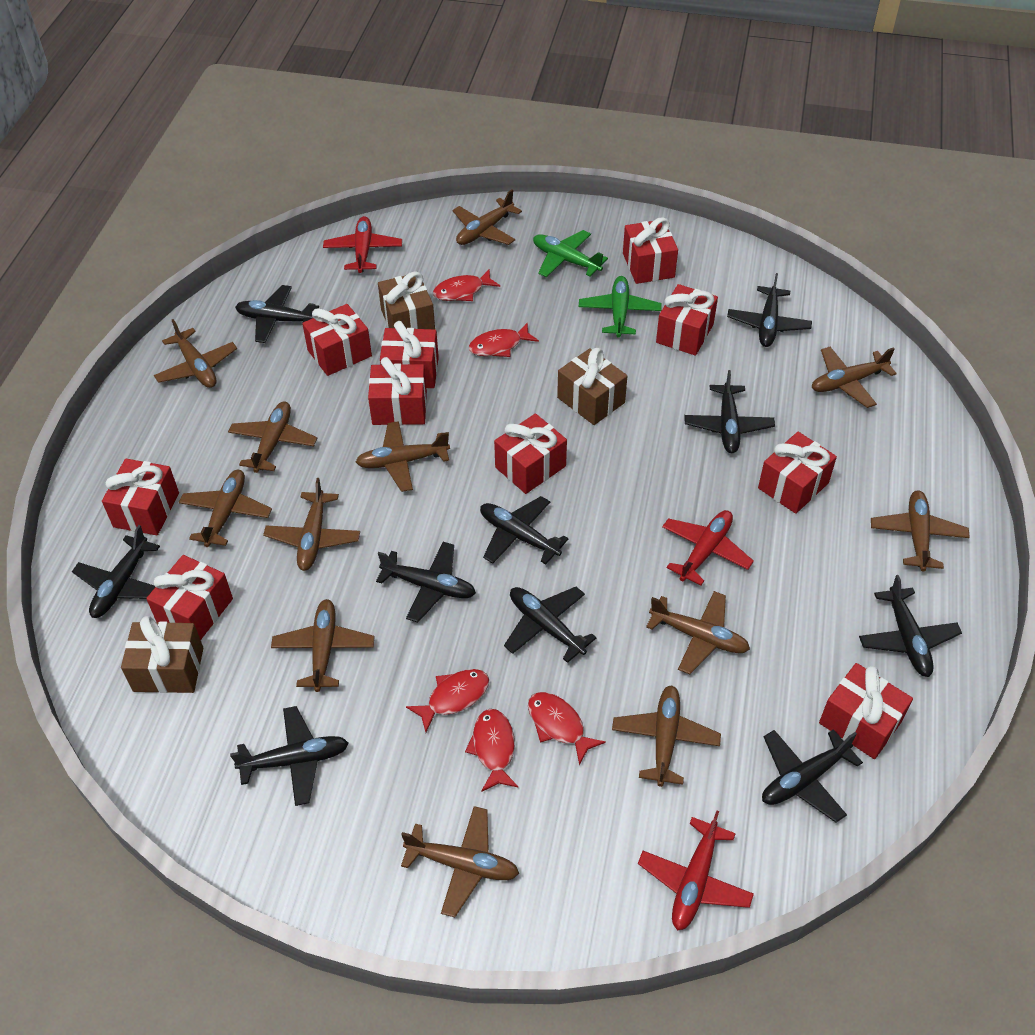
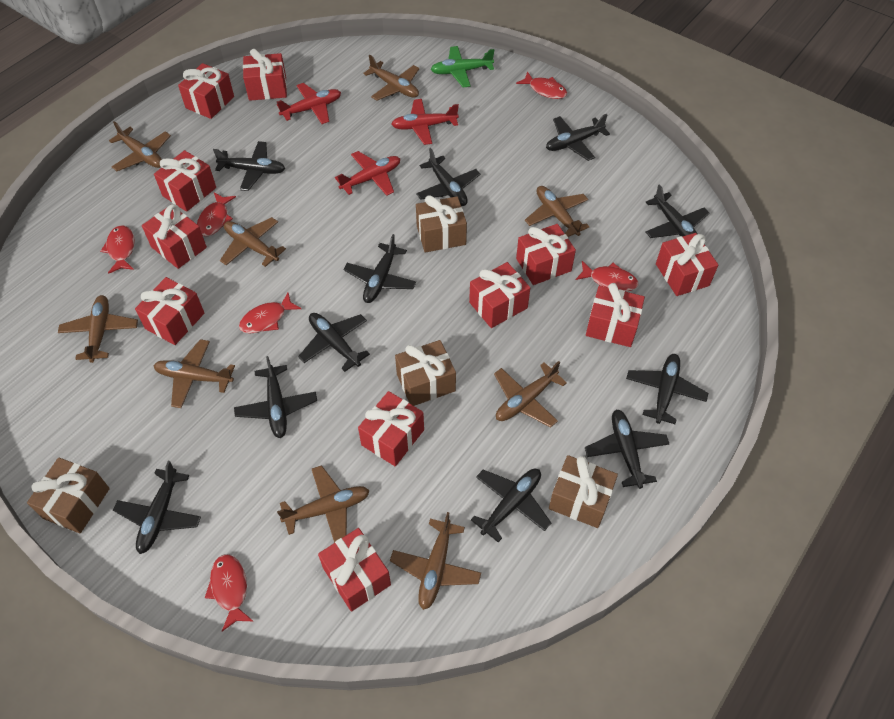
black plane: 10 -> 11
brown gift: 3 -> 4
brown plane: 12 -> 9
green plane: 2 -> 1
red fish: 5 -> 6
red gift: 10 -> 11

